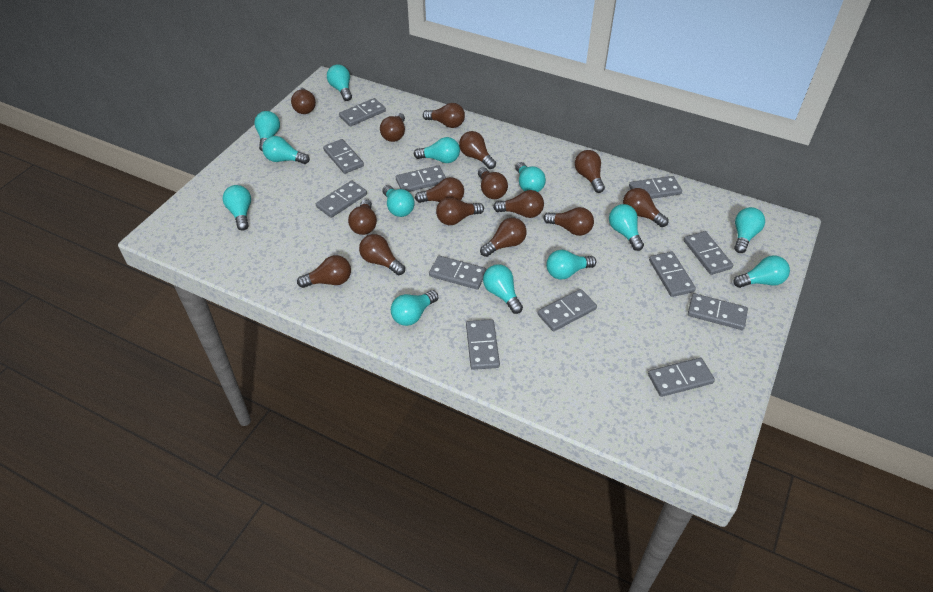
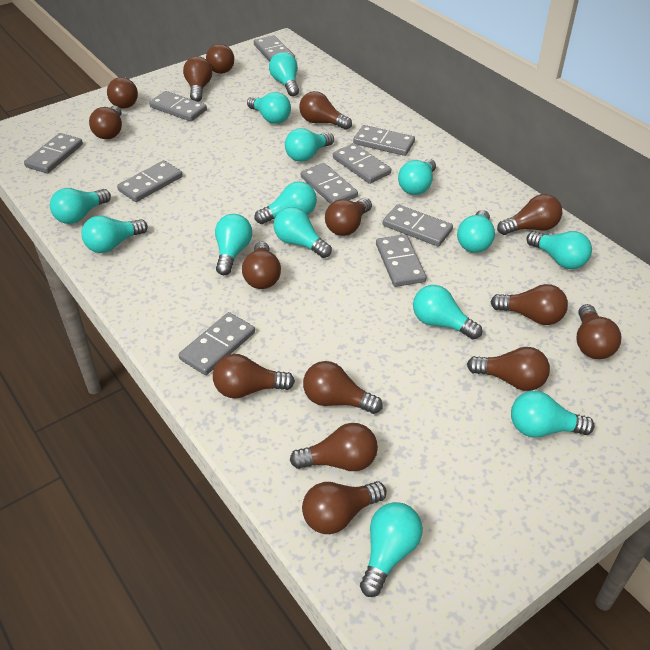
grey domino: 12 -> 10
turquoise light bulb: 13 -> 14

